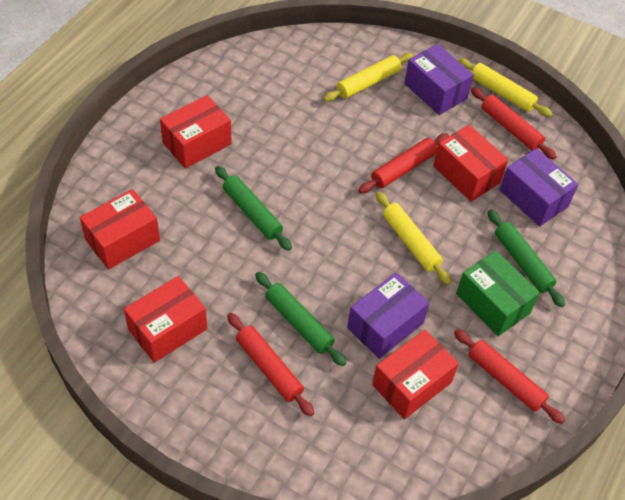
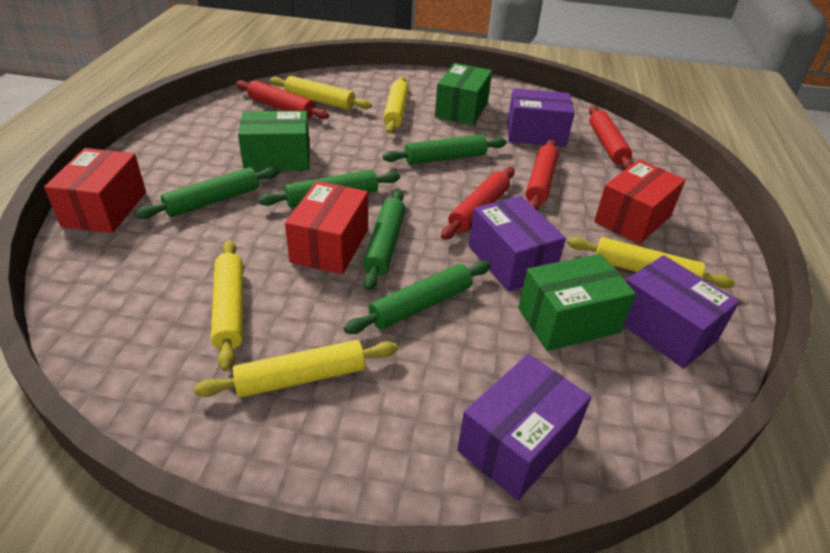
green box: 1 -> 3
green rolling pin: 3 -> 5
purple box: 3 -> 4
red box: 5 -> 3
yellow rolling pin: 3 -> 5

